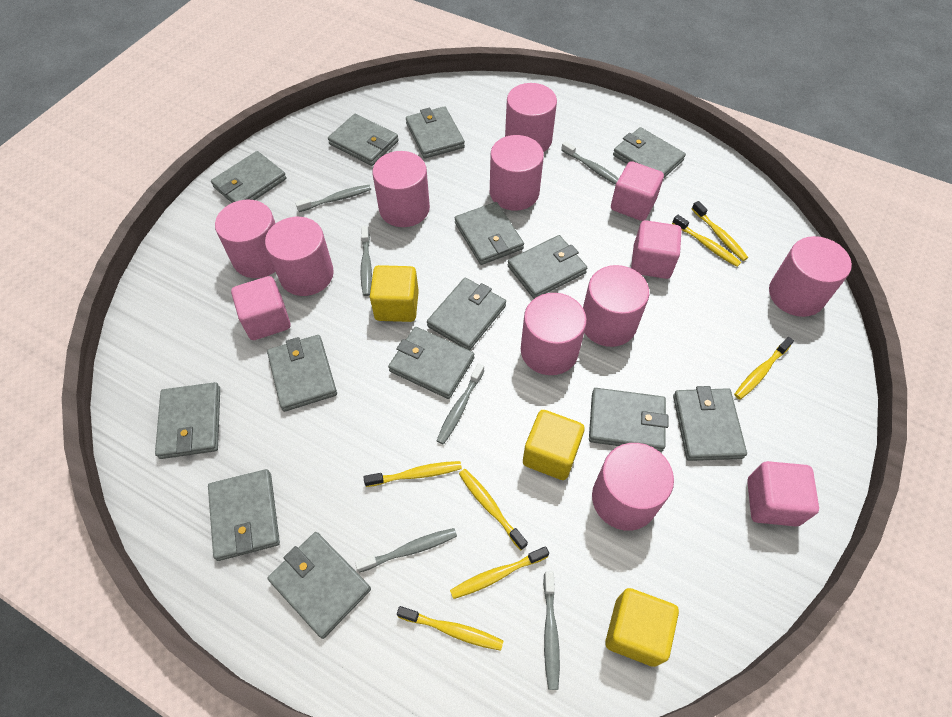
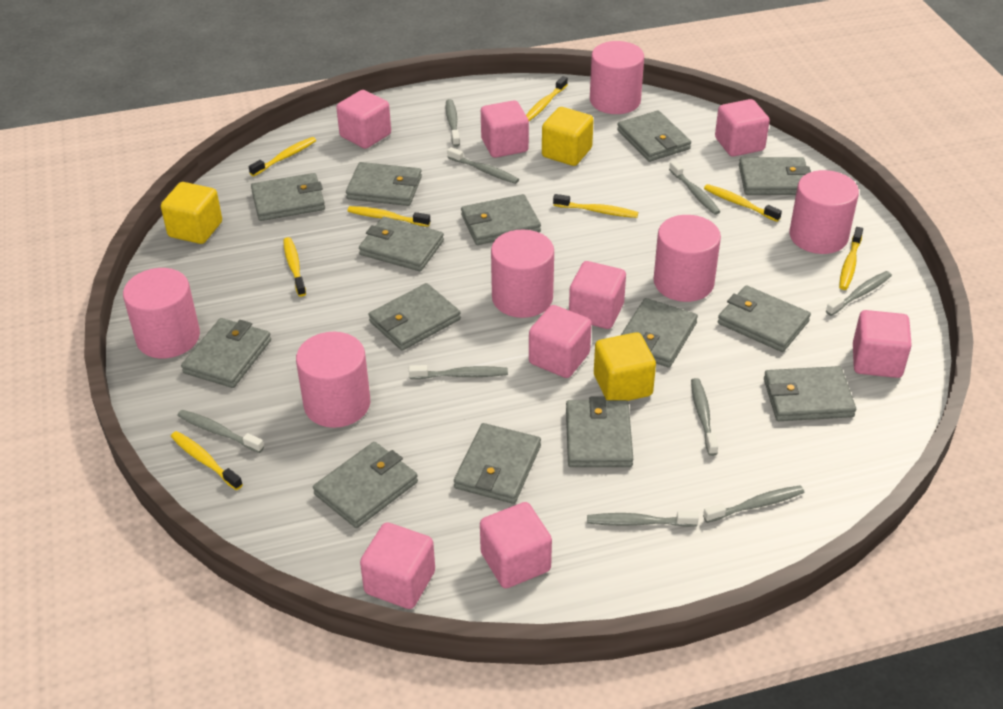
grey toothbrush: 6 -> 9
pink cube: 4 -> 8
pink cylinder: 9 -> 6
yellow toothbrush: 7 -> 8

